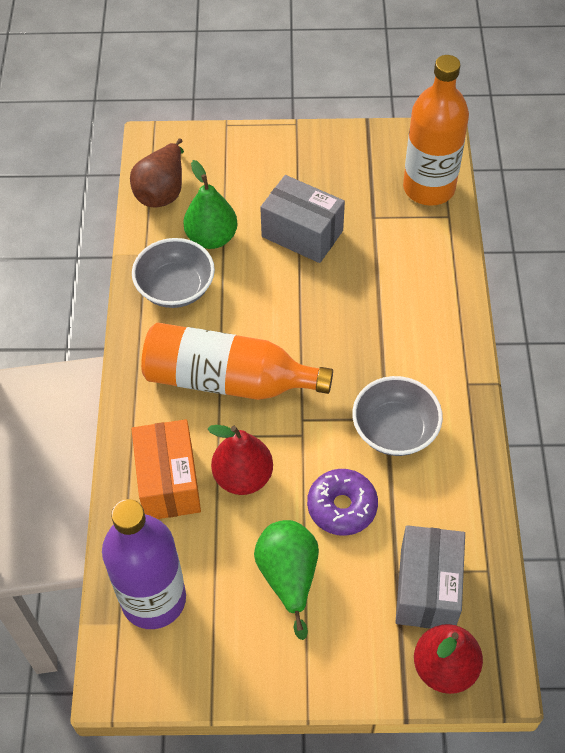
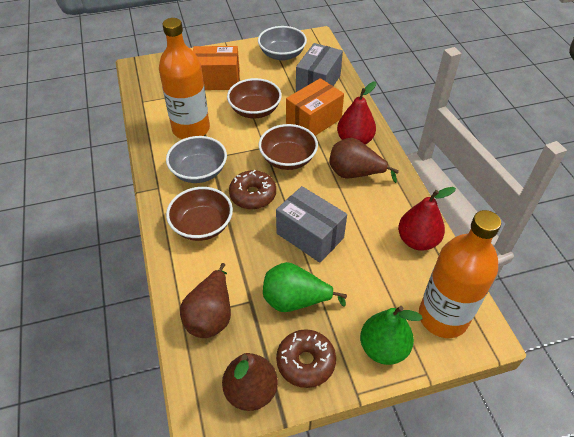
brown bowl: 0 -> 3
brown donut: 0 -> 2
brown pear: 1 -> 3
orange box: 1 -> 2
purple bottle: 1 -> 0
purple donut: 1 -> 0

